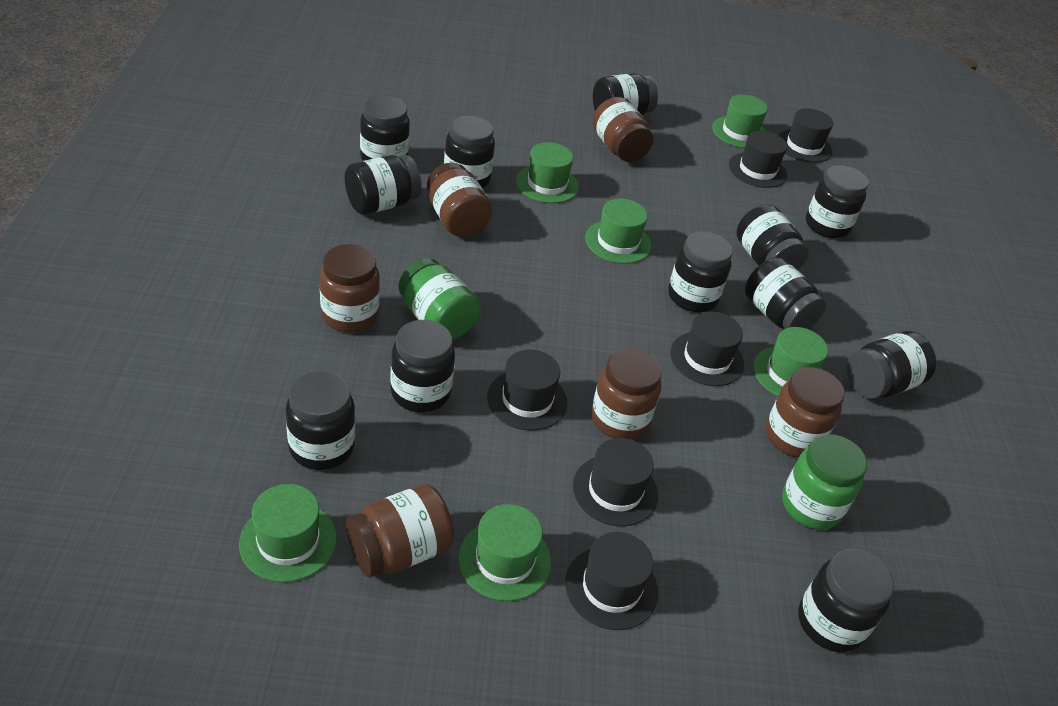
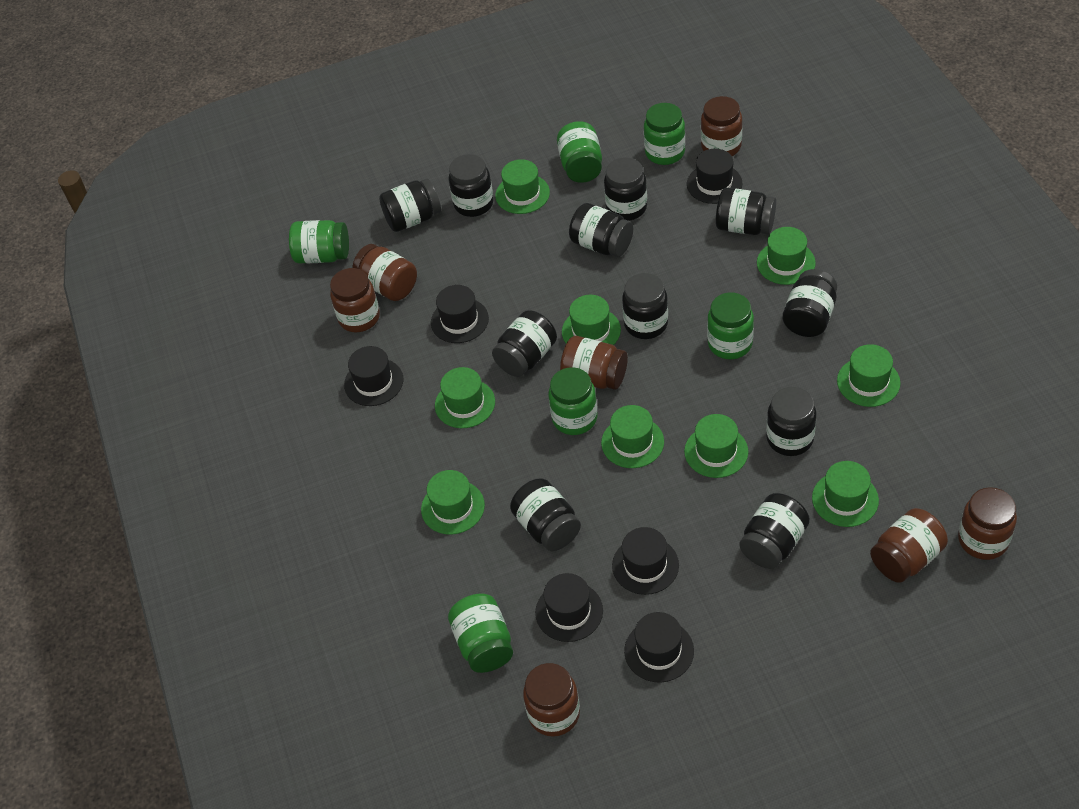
black jar: 12 -> 11
brown jar: 6 -> 7
green hat: 6 -> 9
green jar: 2 -> 6

